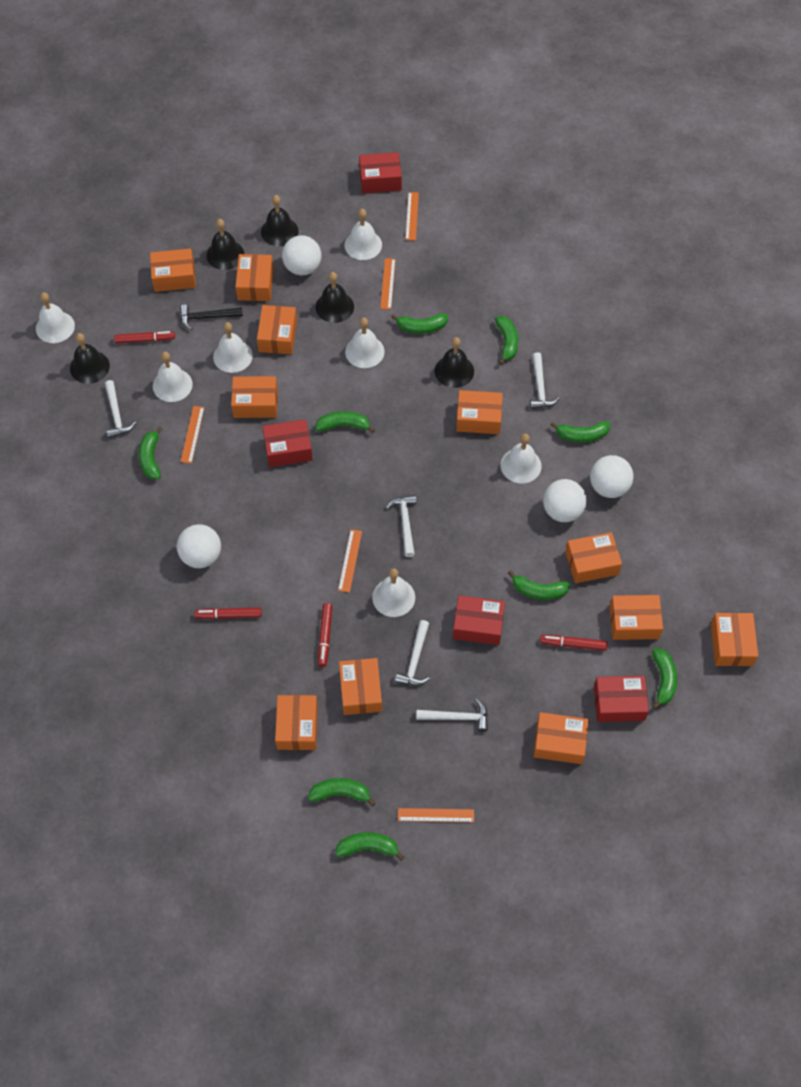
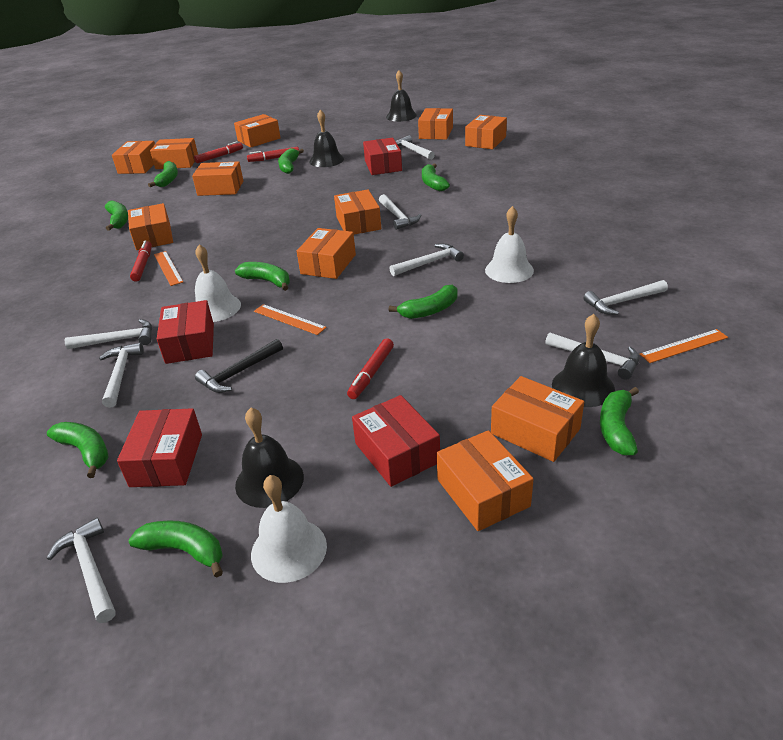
black bell: 5 -> 4
orange ruler: 5 -> 3
white ball: 4 -> 0
white bell: 7 -> 3
white hammer: 5 -> 8

